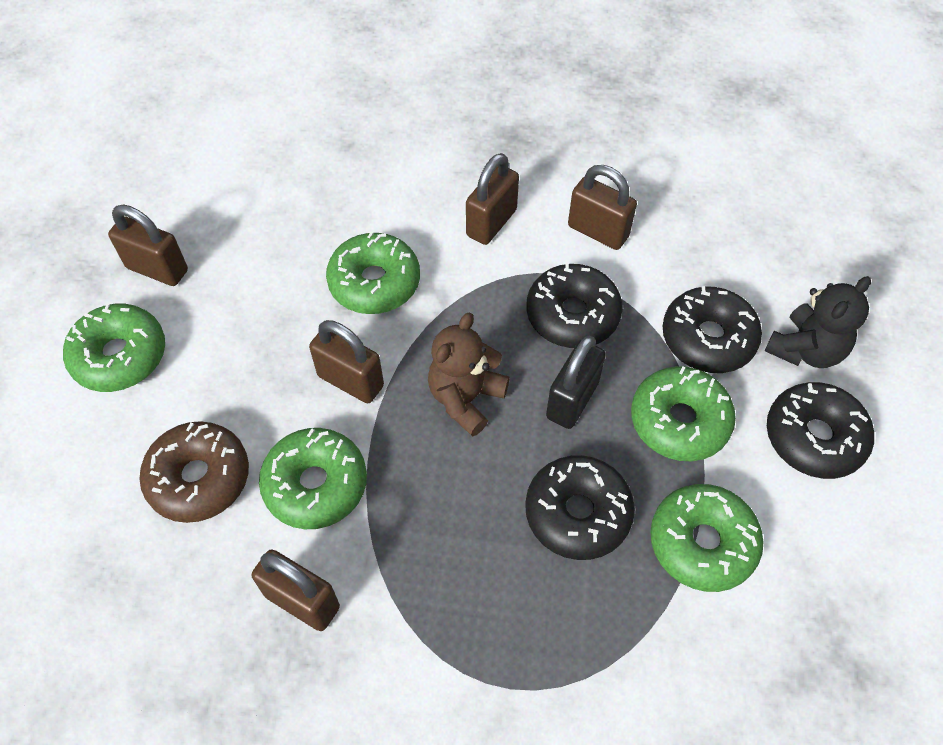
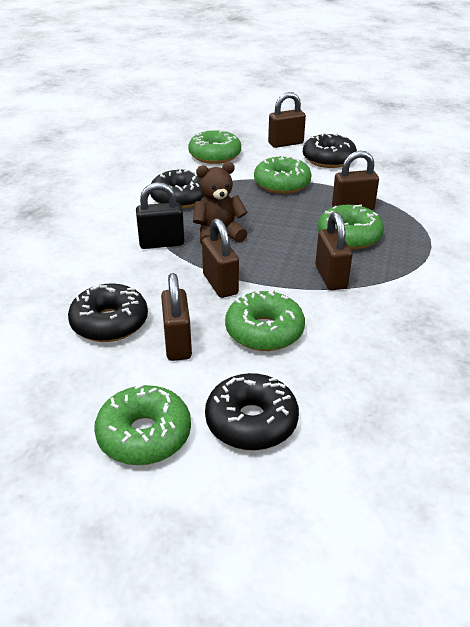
black teddy bear: 1 -> 0
brown donut: 1 -> 0

